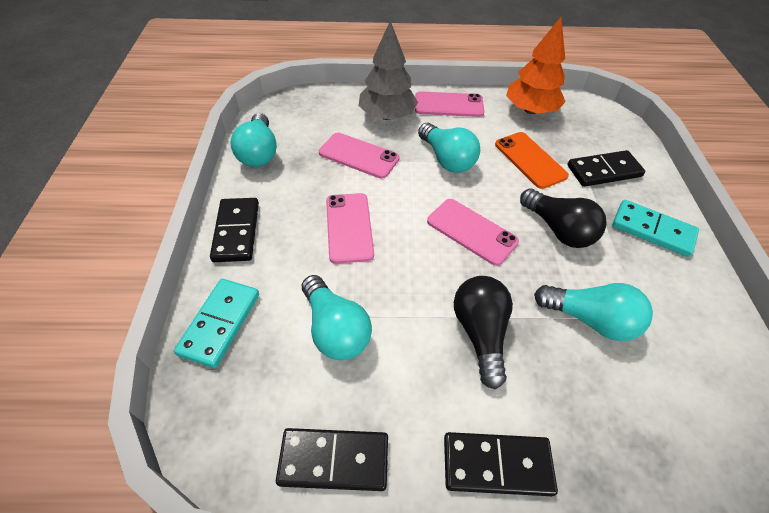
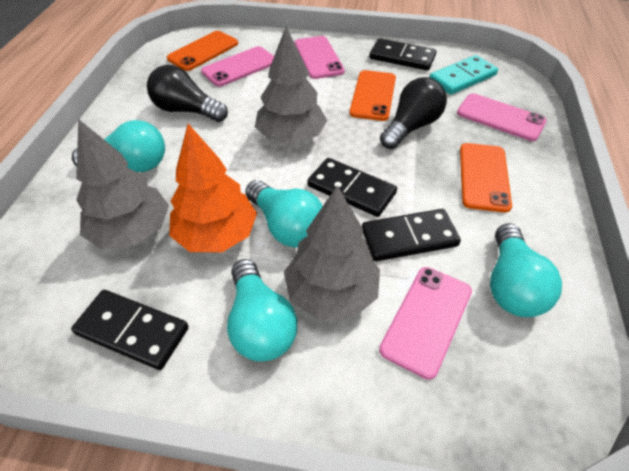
grey tree: 1 -> 3
orange phone: 1 -> 3
turquoise domino: 2 -> 1

